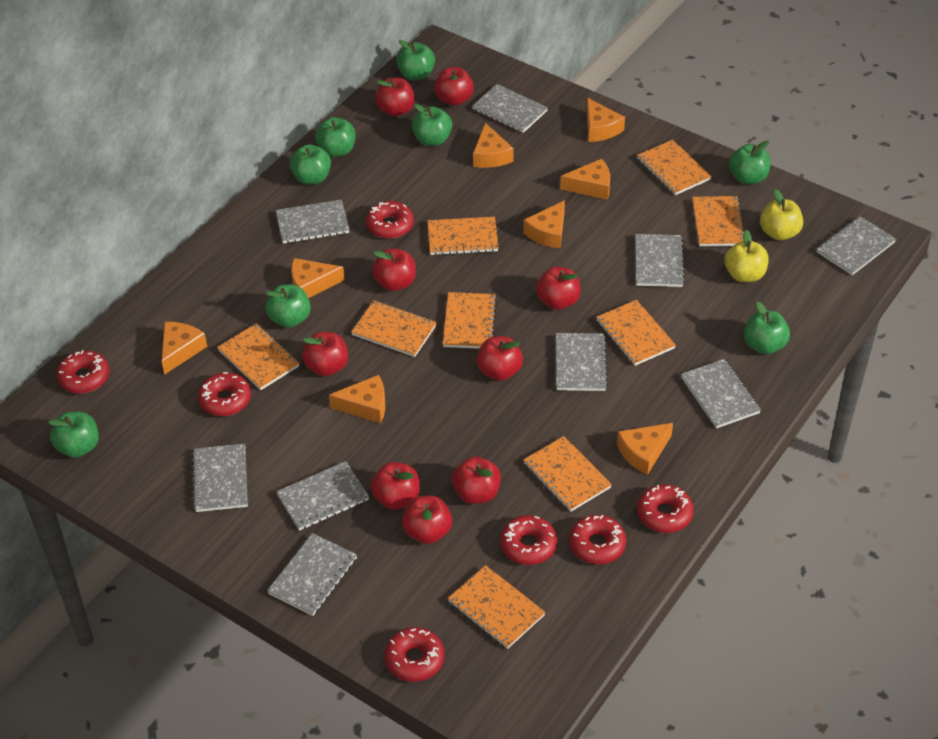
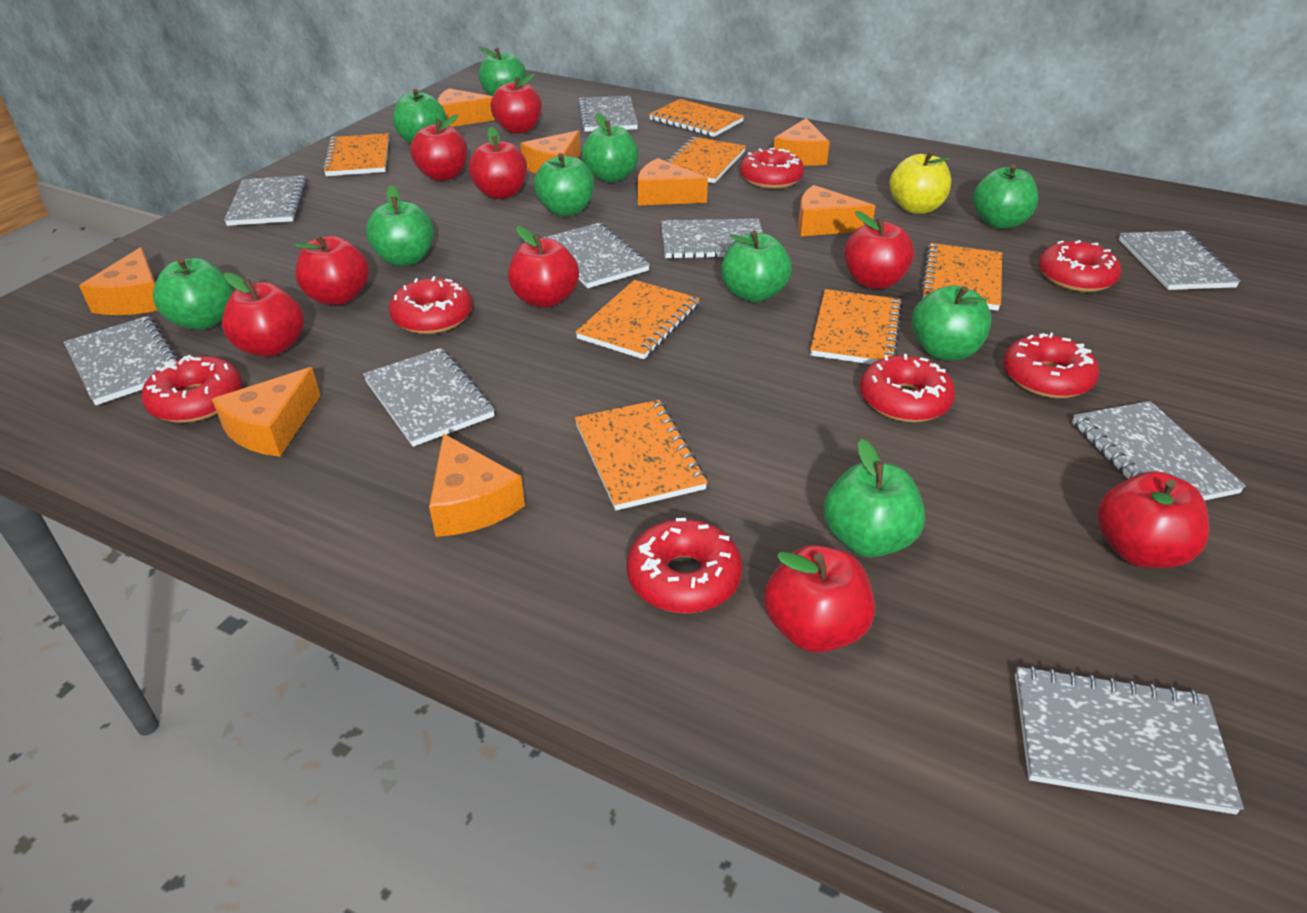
green apple: 8 -> 10
orange notebook: 9 -> 7
yellow apple: 2 -> 1

